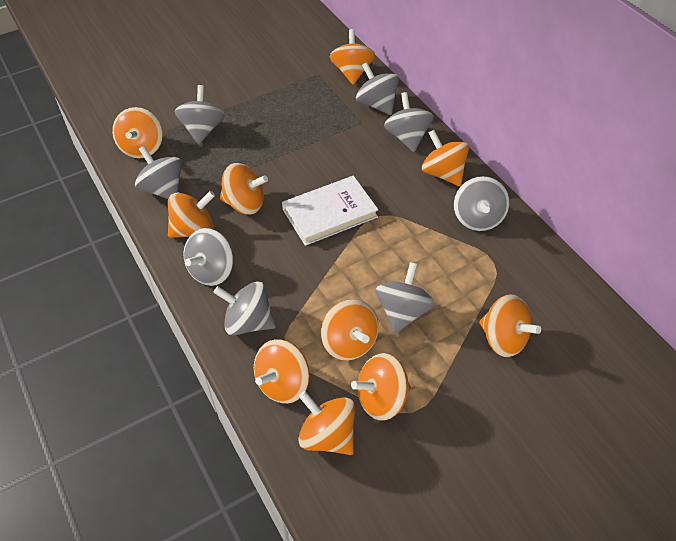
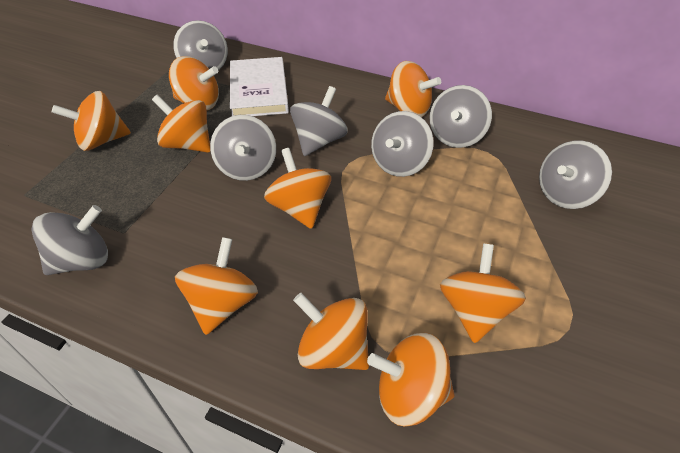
grey spinning top: 8 -> 7
orange spinning top: 10 -> 9

